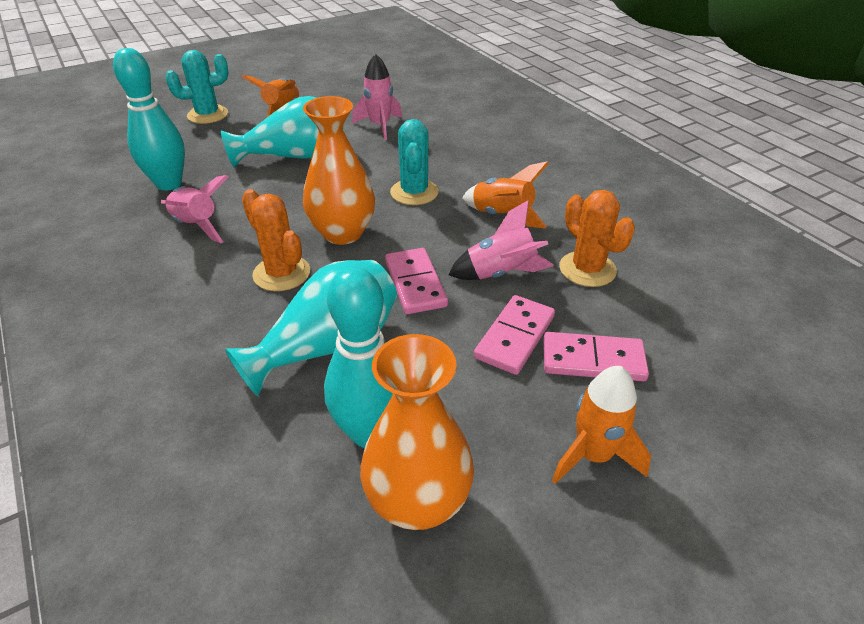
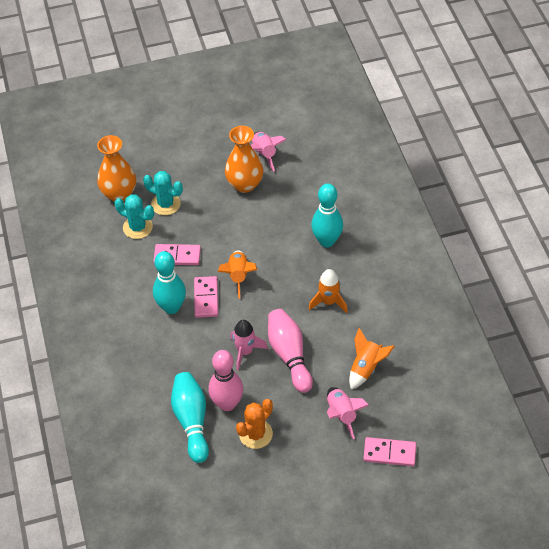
orange cactus: 2 -> 1
pink bowling pin: 0 -> 2
turquoise bowling pin: 2 -> 3
turquoise vase: 2 -> 0

